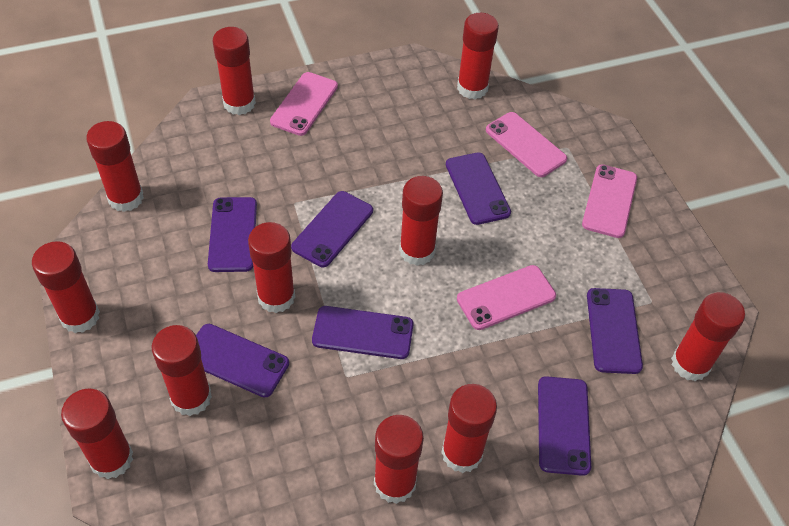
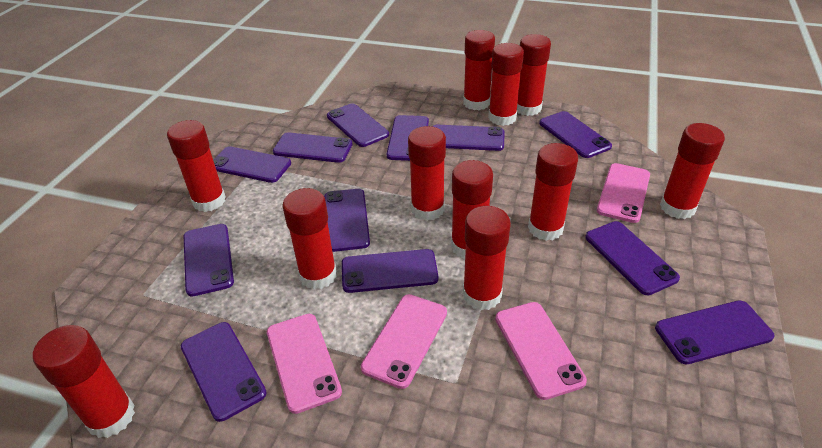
purple phone: 7 -> 12

